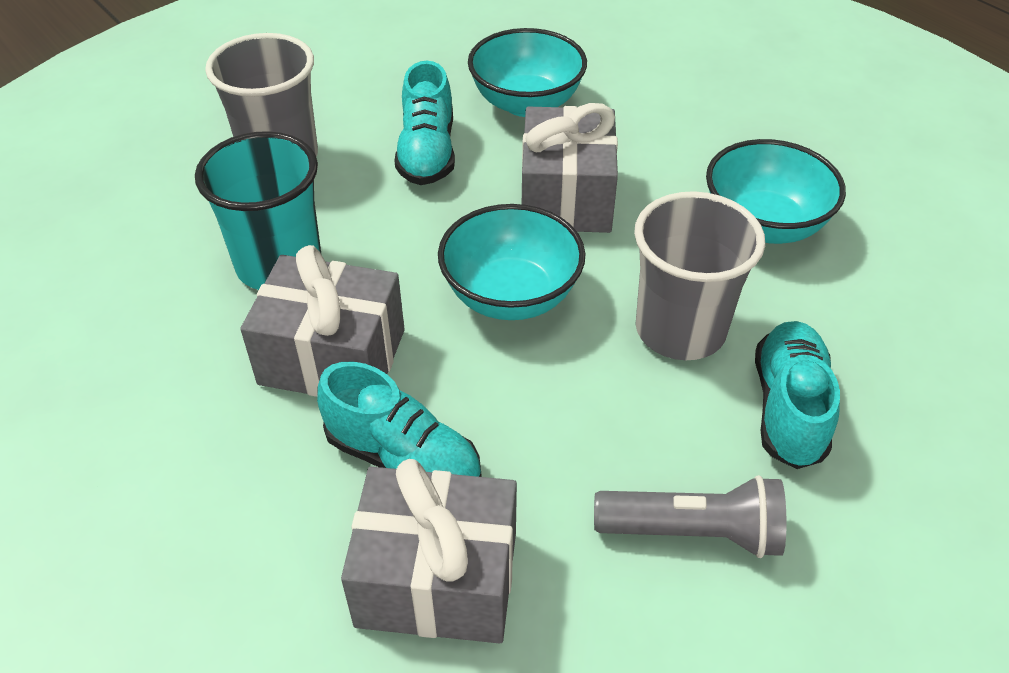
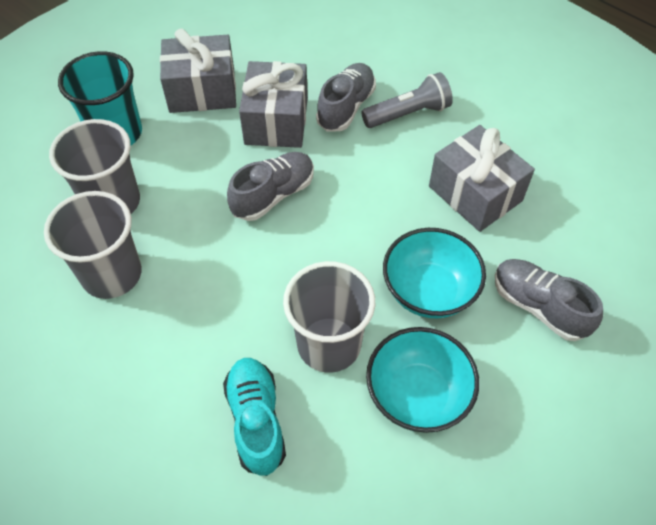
grey cup: 2 -> 3
grey shoe: 0 -> 3
turquoise bowl: 3 -> 2
turquoise shoe: 3 -> 1

